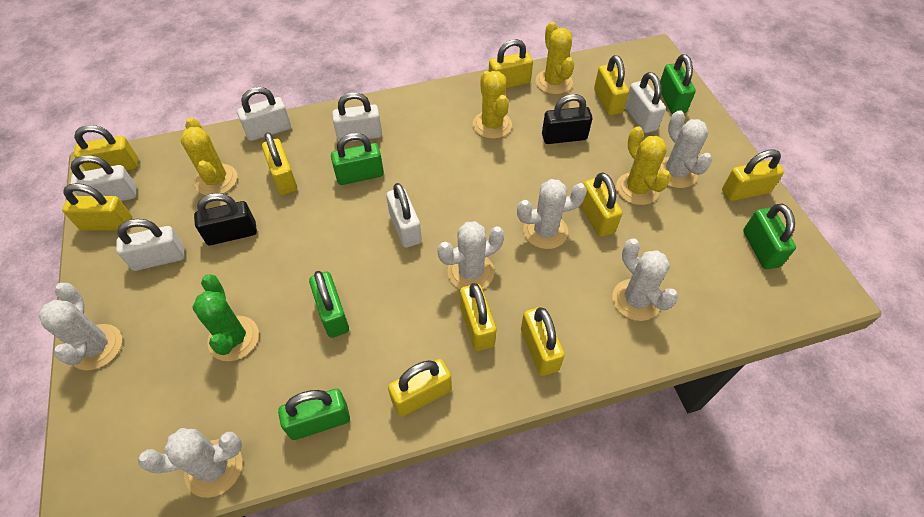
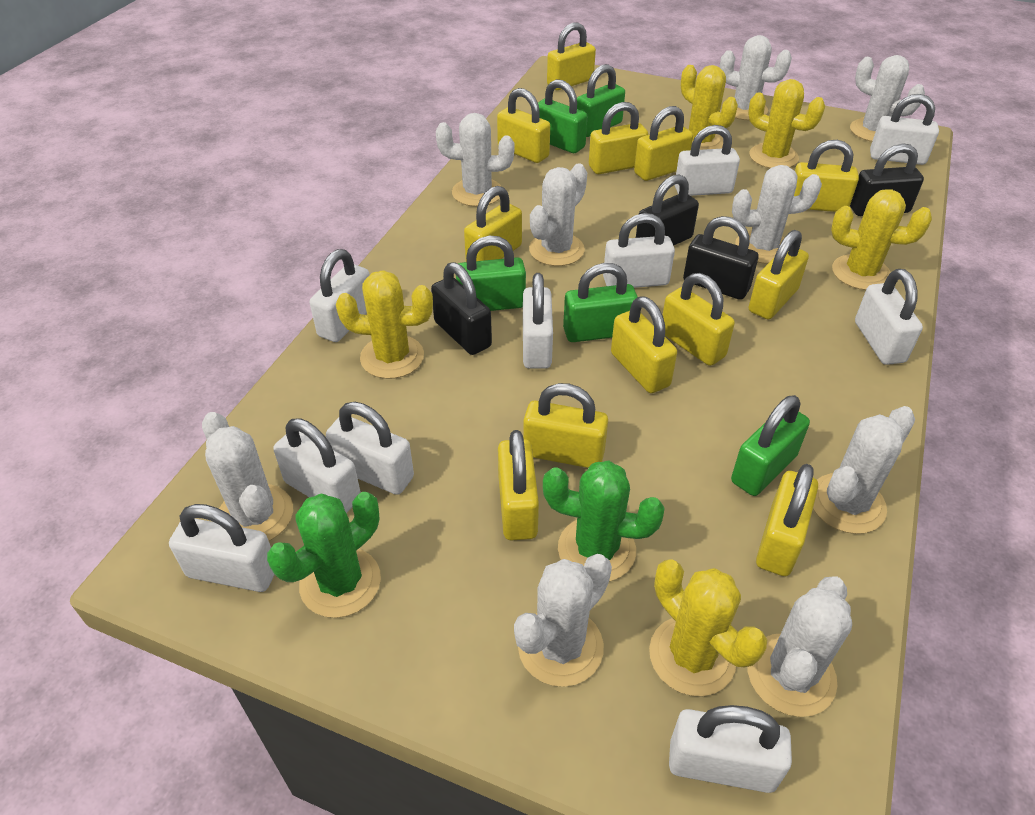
black padlock: 2 -> 4
green cactus: 1 -> 2
white cactus: 6 -> 9
white padlock: 6 -> 10
yellow cactus: 4 -> 5
yellow padlock: 10 -> 12

